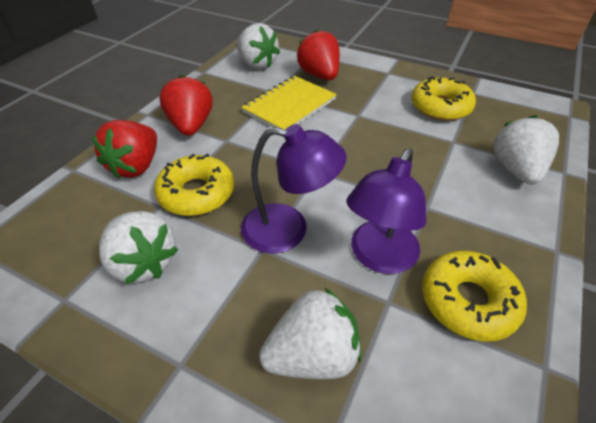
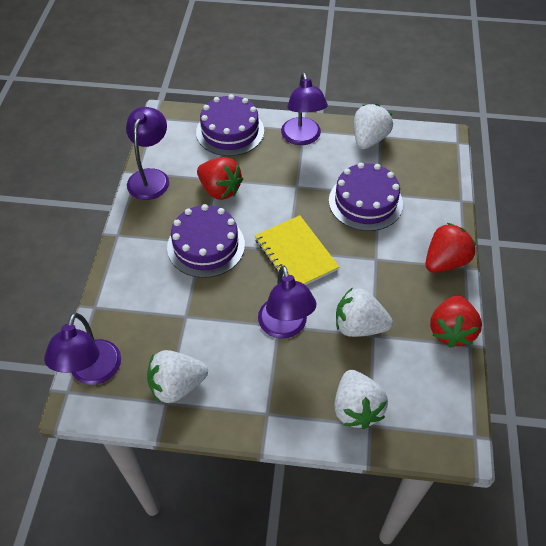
purple cake: 0 -> 3
purple lamp: 2 -> 4
yellow donut: 3 -> 0

